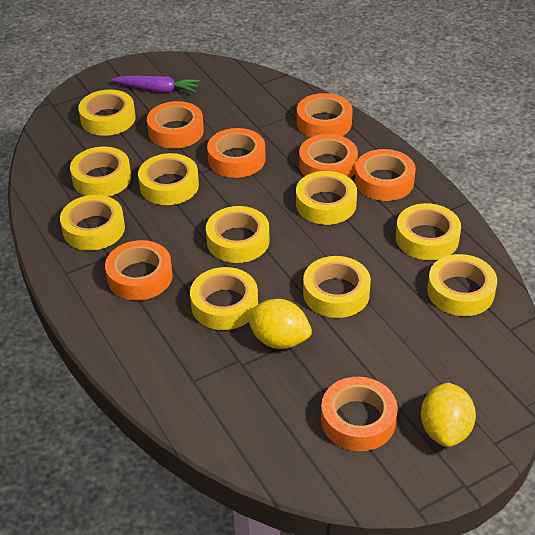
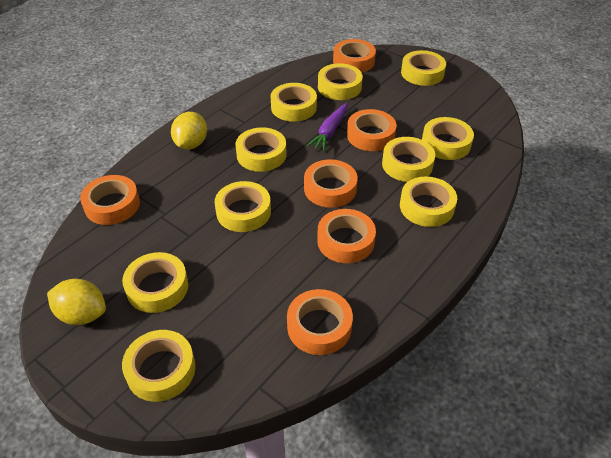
orange tape: 7 -> 6

